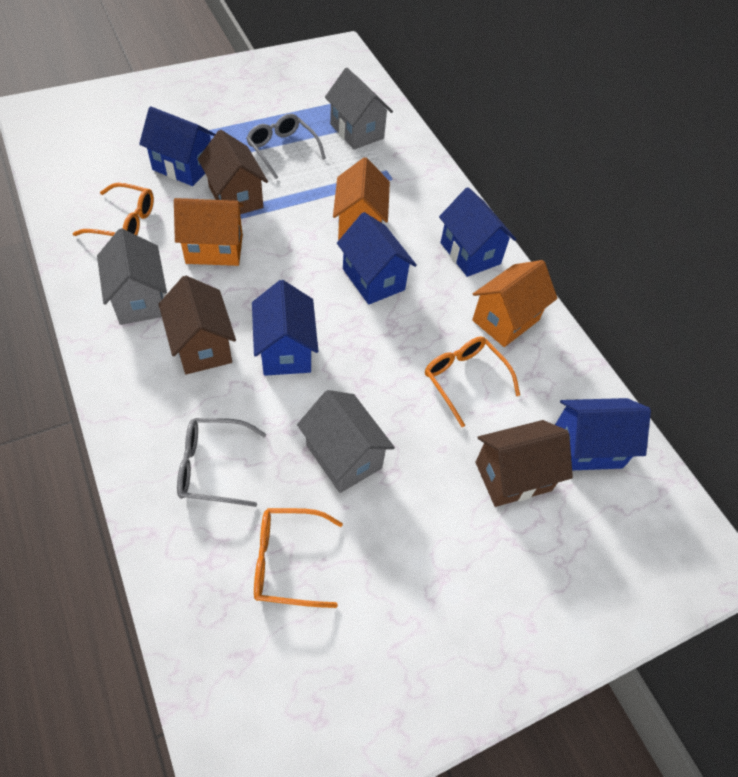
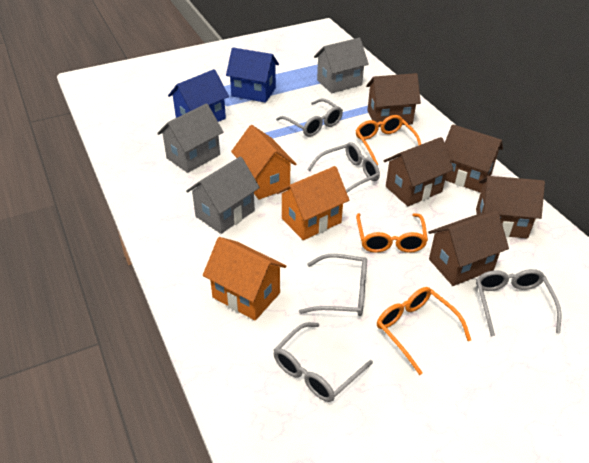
blue house: 5 -> 2
brown house: 3 -> 5
grey glasses: 2 -> 5

